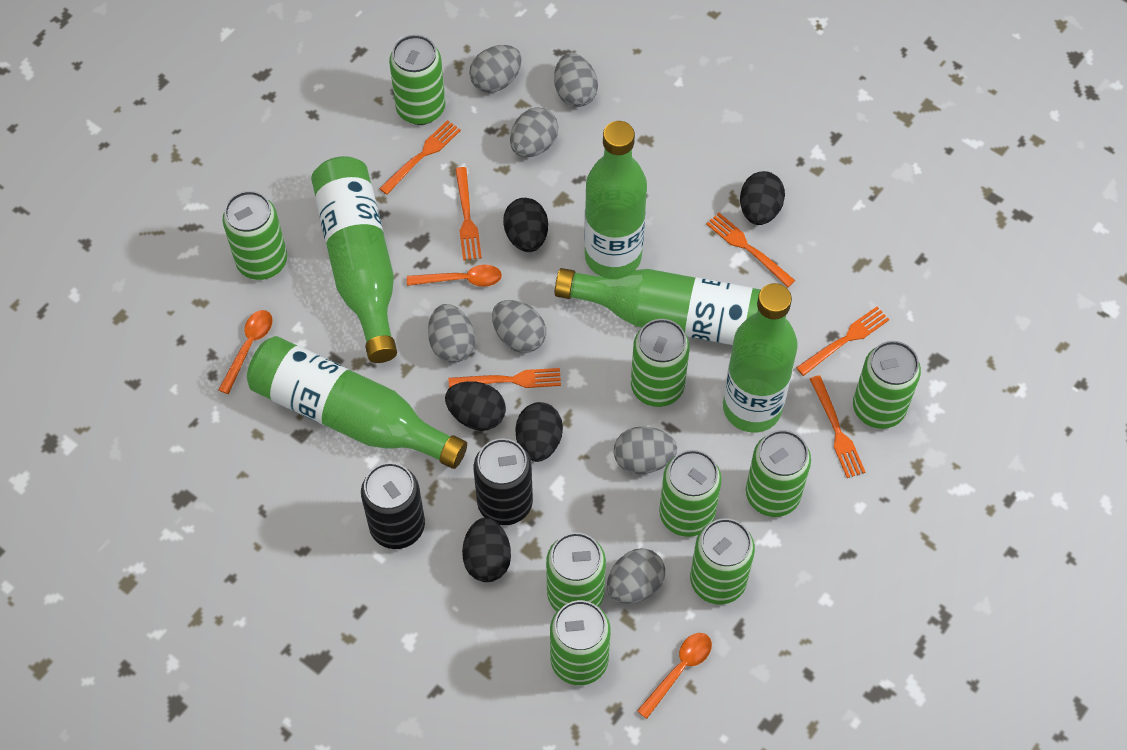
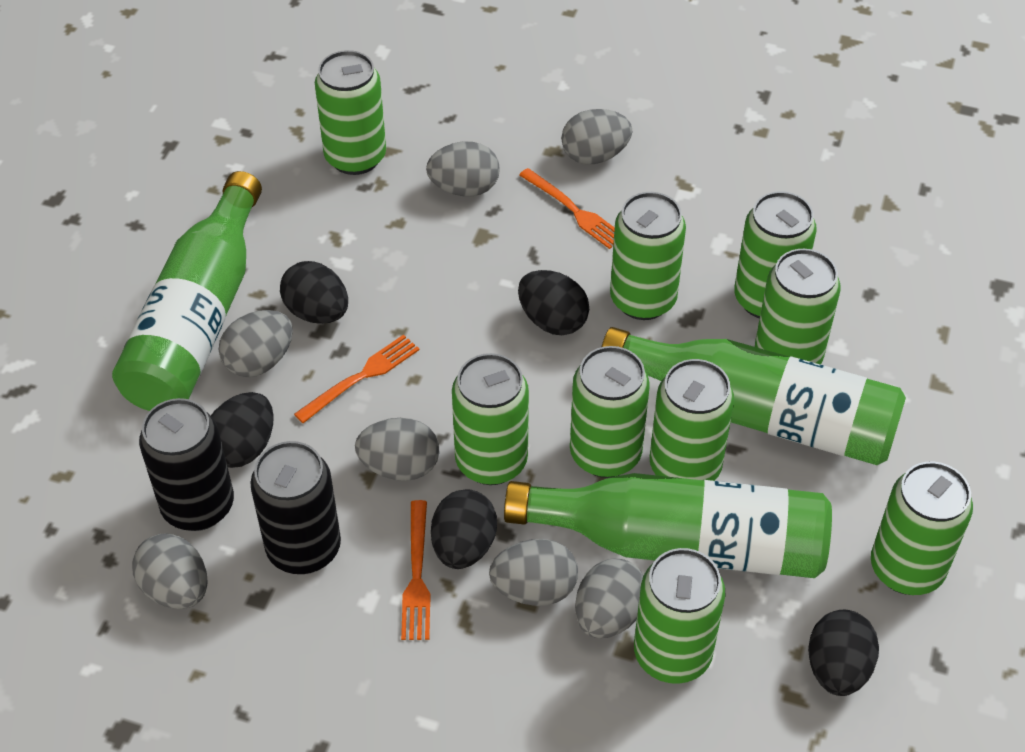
green bottle: 5 -> 3
orange fork: 6 -> 3
orange spoon: 3 -> 0

